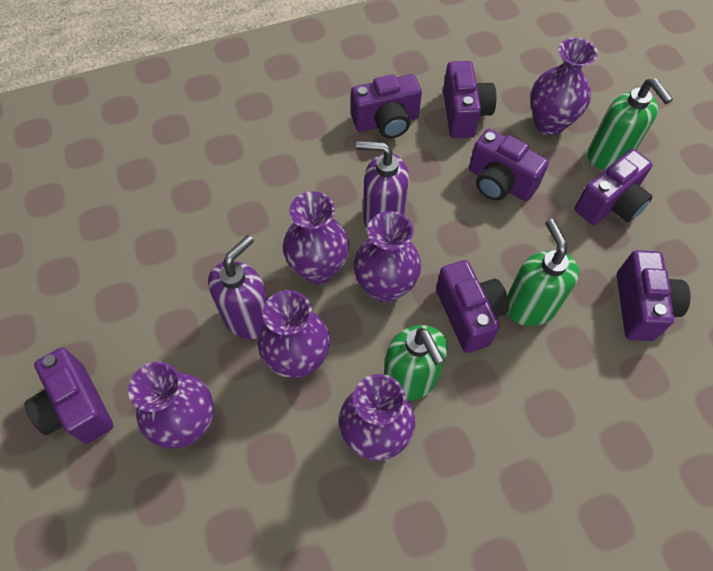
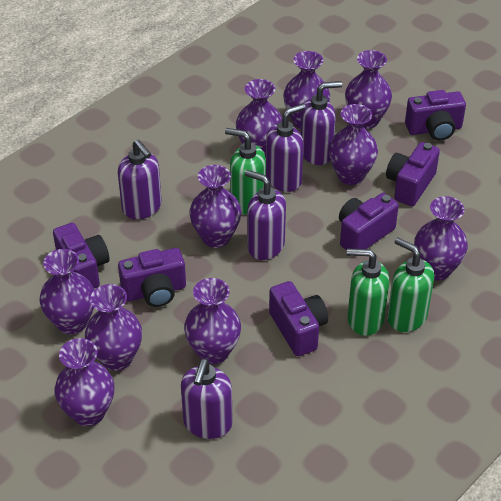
purple camera: 7 -> 6
purple soap dispenser: 2 -> 5
purple vase: 6 -> 10

